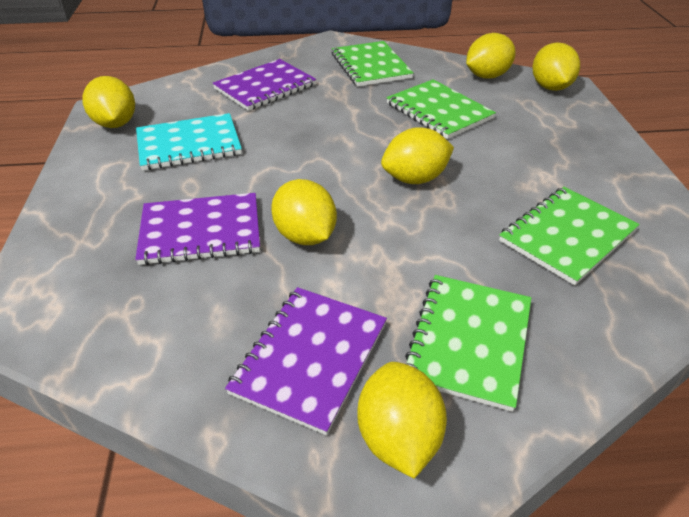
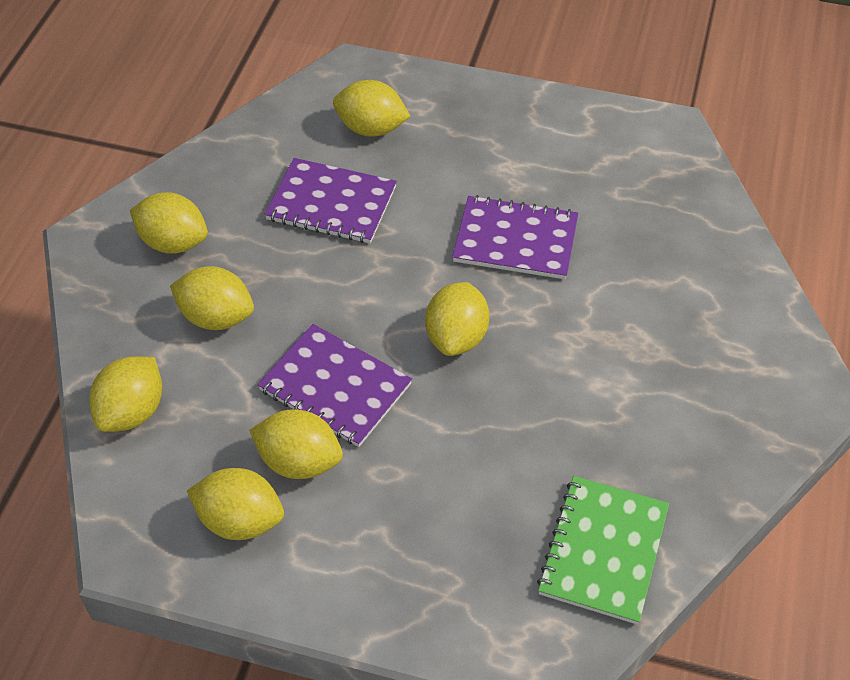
green notebook: 4 -> 1
turquoise notebook: 1 -> 0
yellow lemon: 6 -> 7

